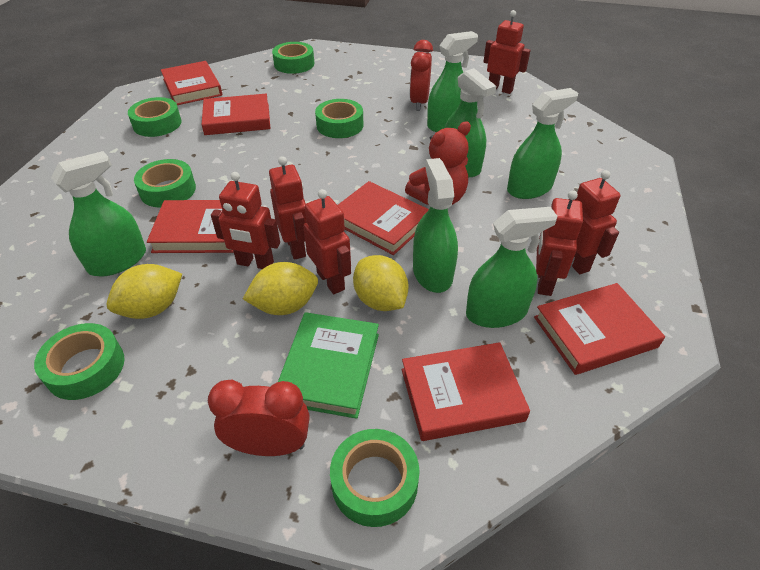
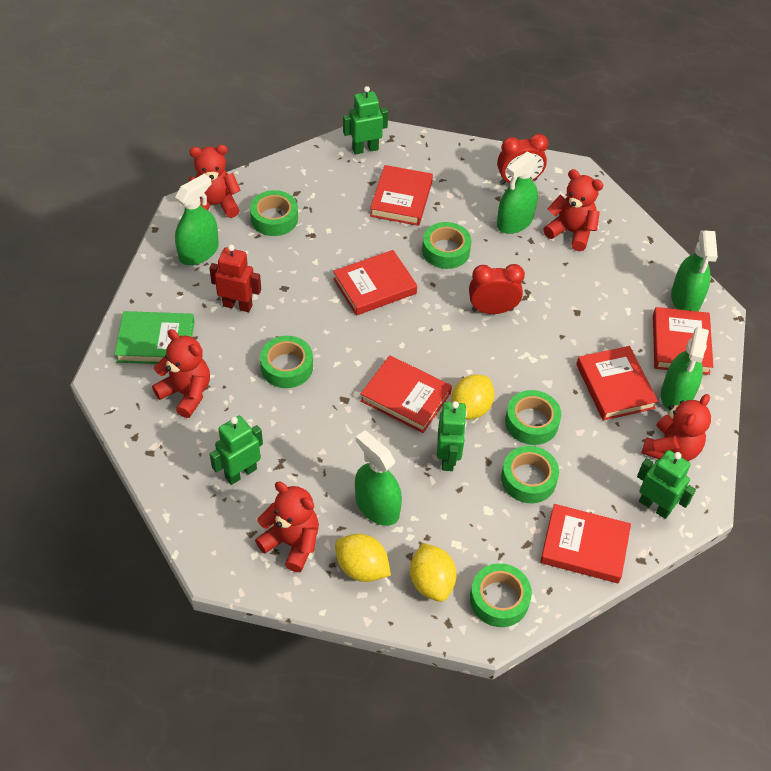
green robot: 0 -> 4
green spray bottle: 6 -> 5
red robot: 6 -> 1
red teddy bear: 1 -> 5

